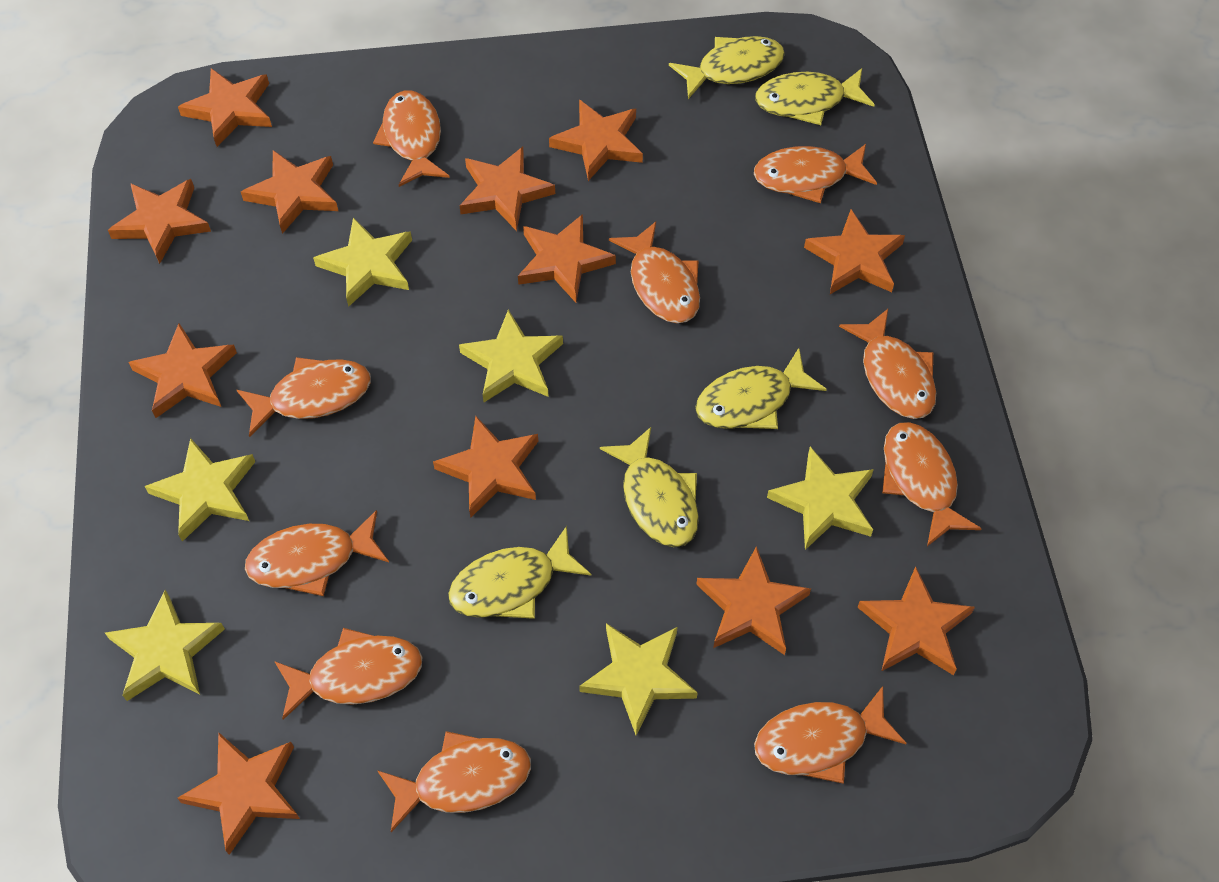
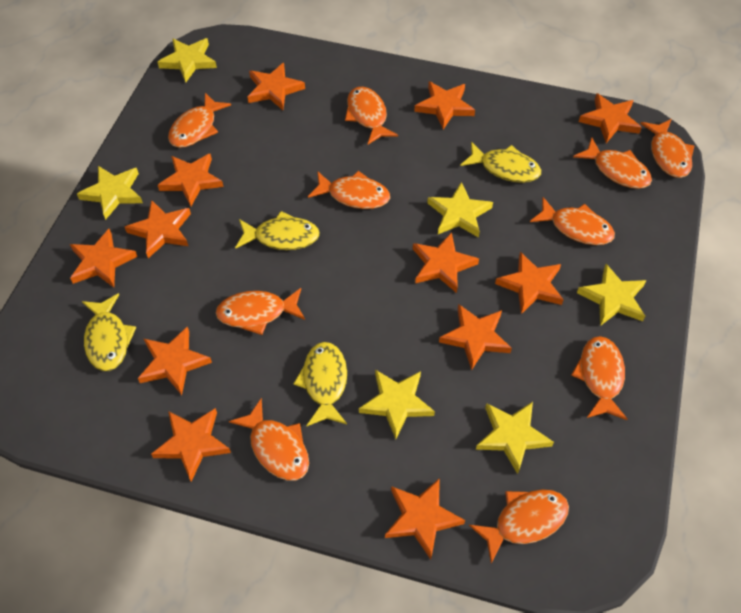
yellow fish: 5 -> 4

